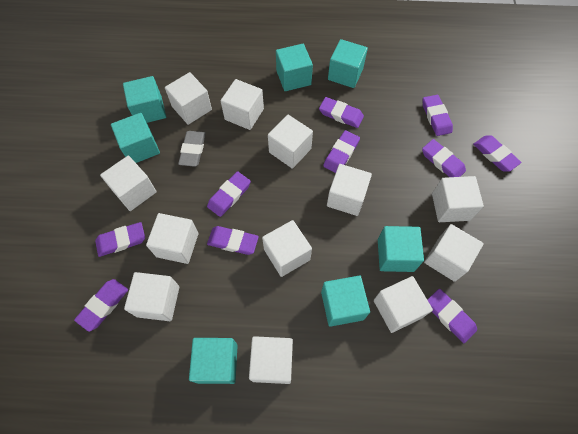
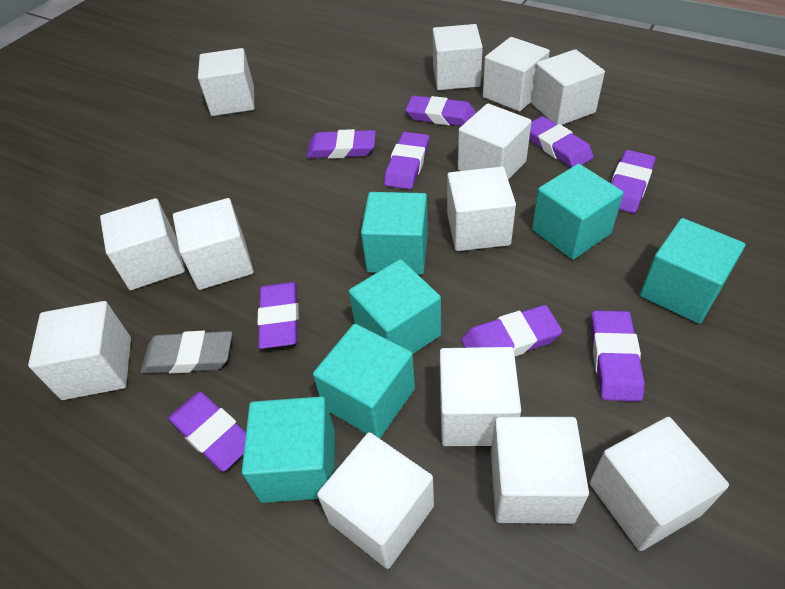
purple eraser: 10 -> 9
turquoise cube: 7 -> 6
white cube: 12 -> 13

